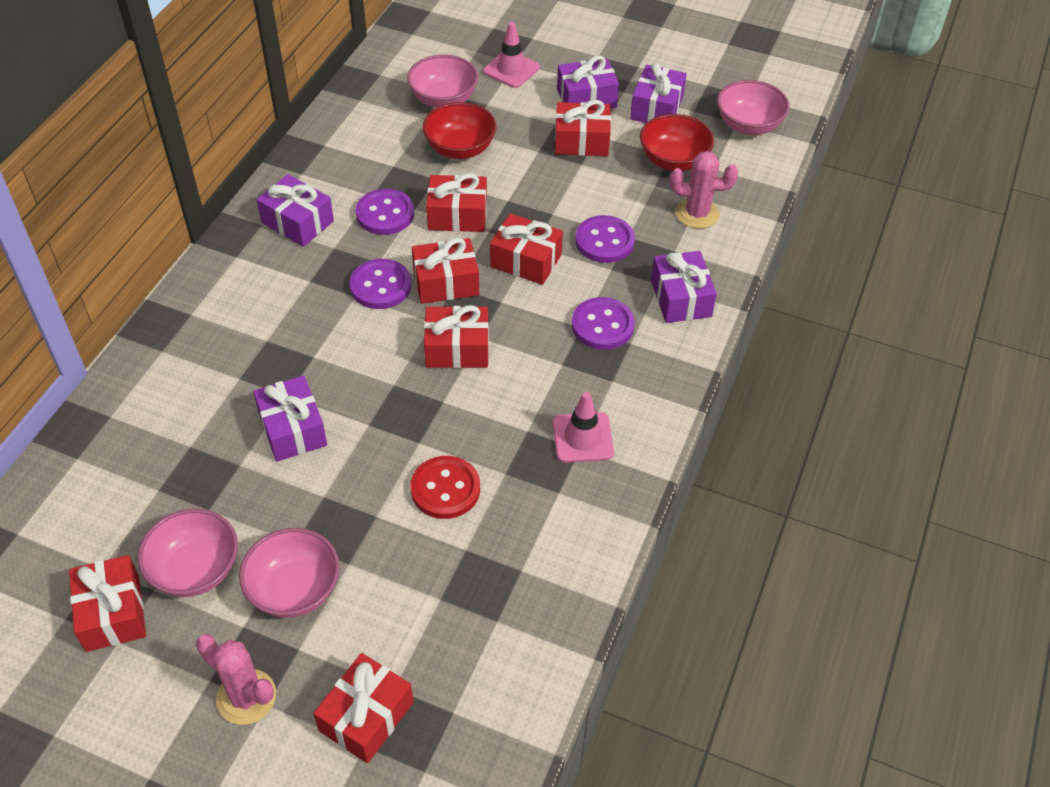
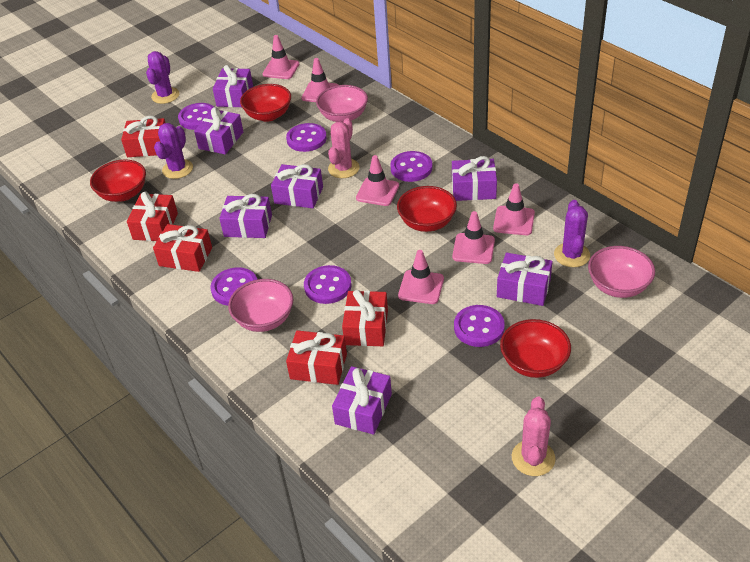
pink bowl: 4 -> 3
pink traffic cone: 2 -> 6
purple button: 4 -> 6
purple cactus: 0 -> 3
purple gift: 5 -> 7
red bowl: 2 -> 4
red button: 1 -> 0
red gift: 7 -> 5

